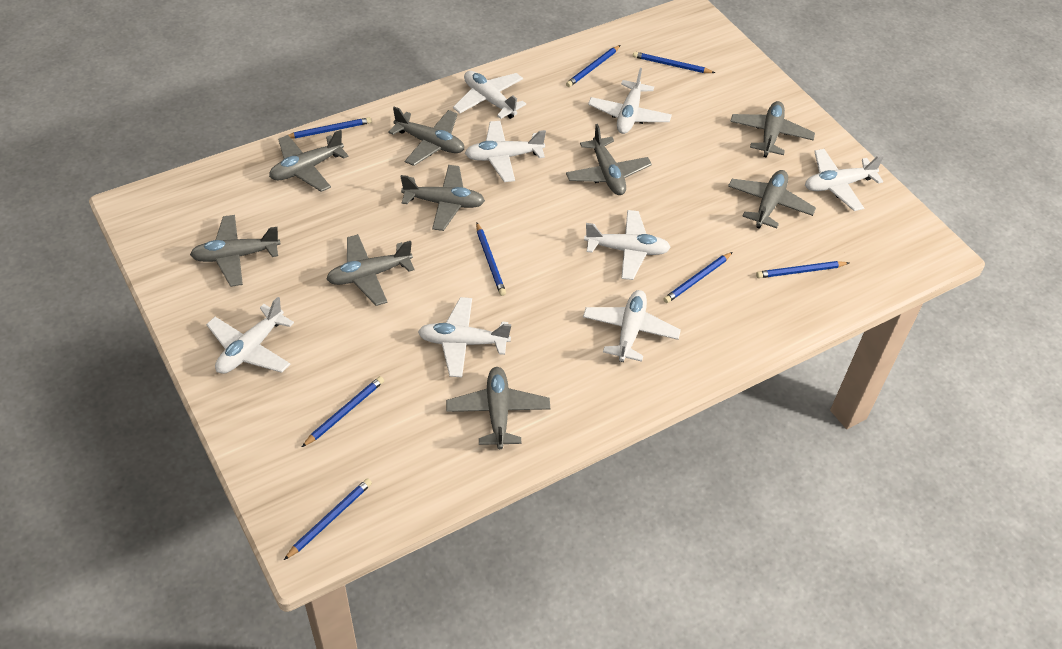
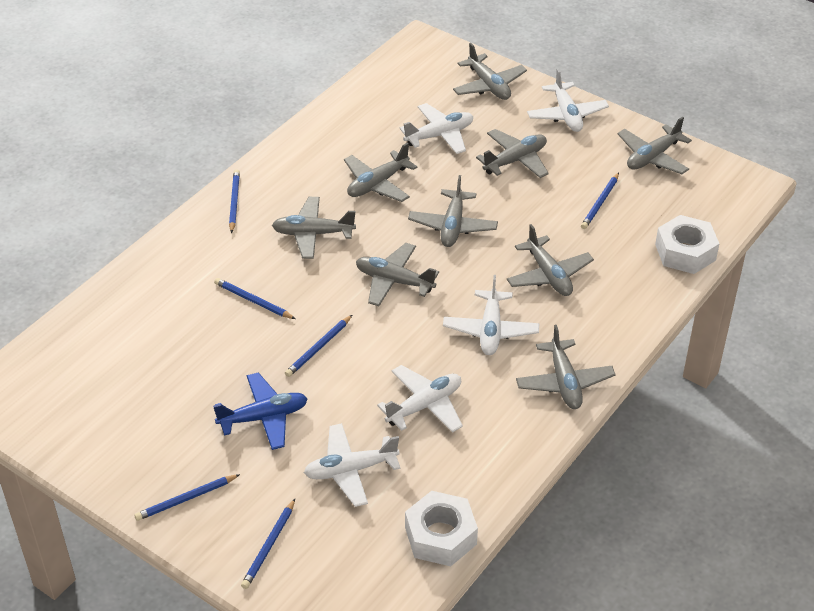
blue pencil: 8 -> 6
blue plane: 0 -> 1
white nut: 0 -> 2
white plane: 8 -> 5

